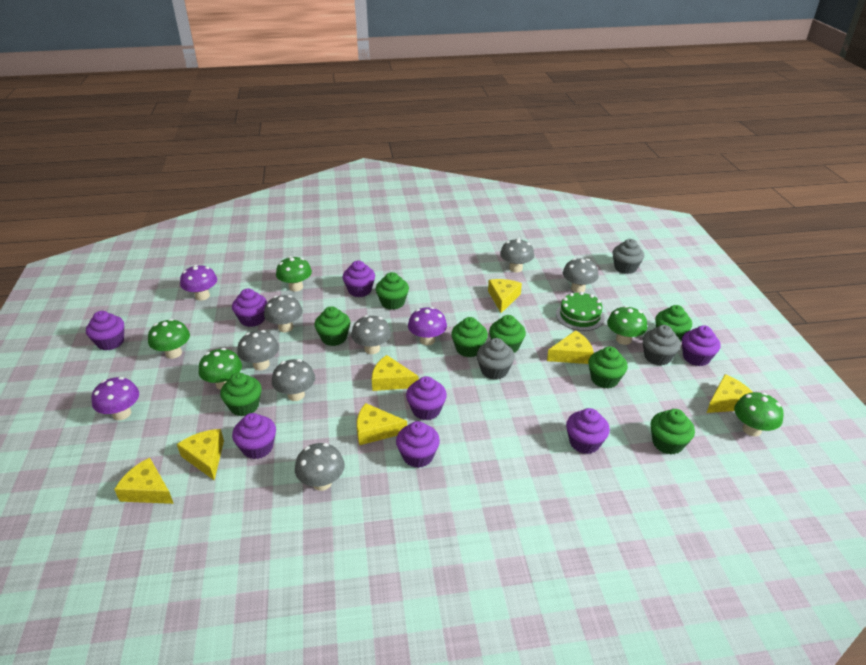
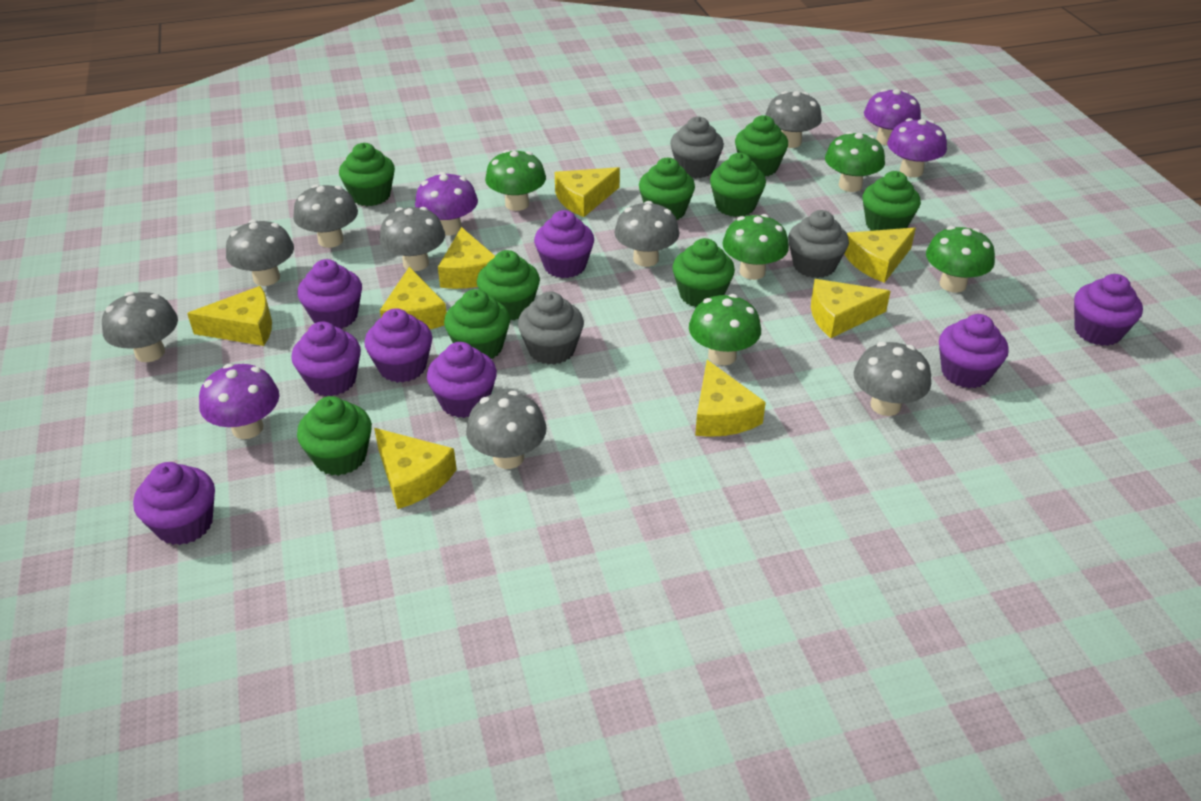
green cake: 1 -> 0
green cupcake: 8 -> 9
grey mushroom: 7 -> 8
purple mushroom: 3 -> 4
yellow cheese: 7 -> 8

